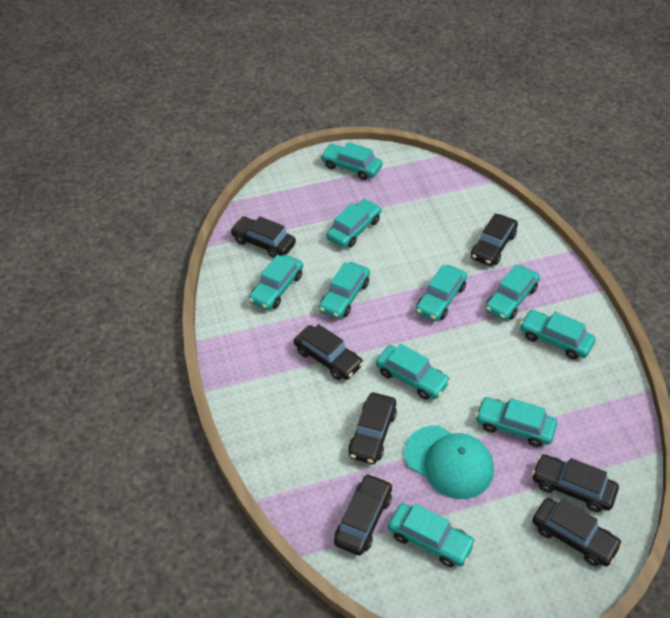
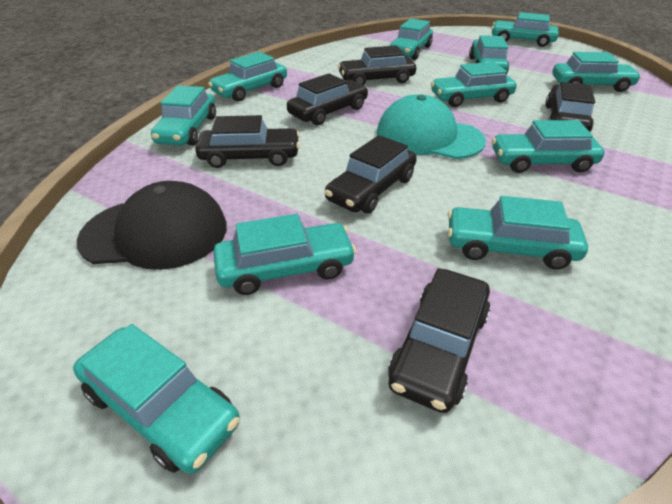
black cap: 0 -> 1
black car: 7 -> 6
turquoise car: 10 -> 11

